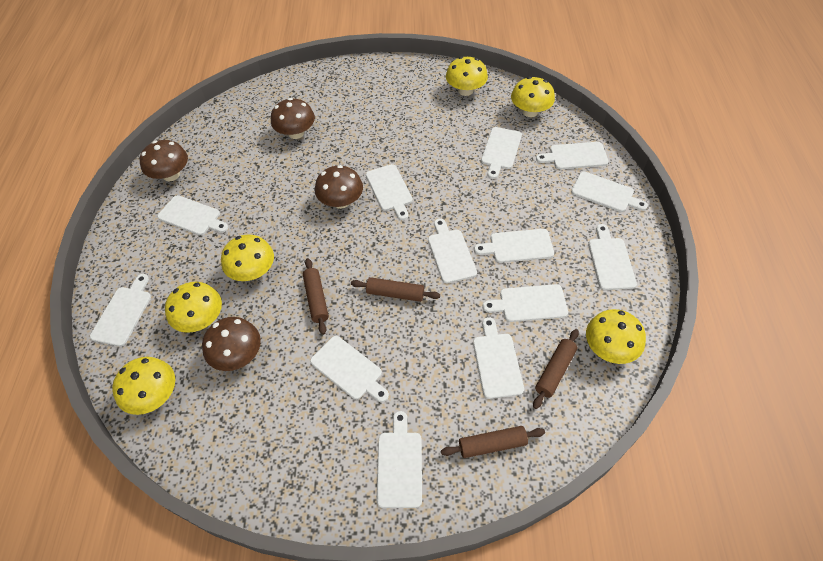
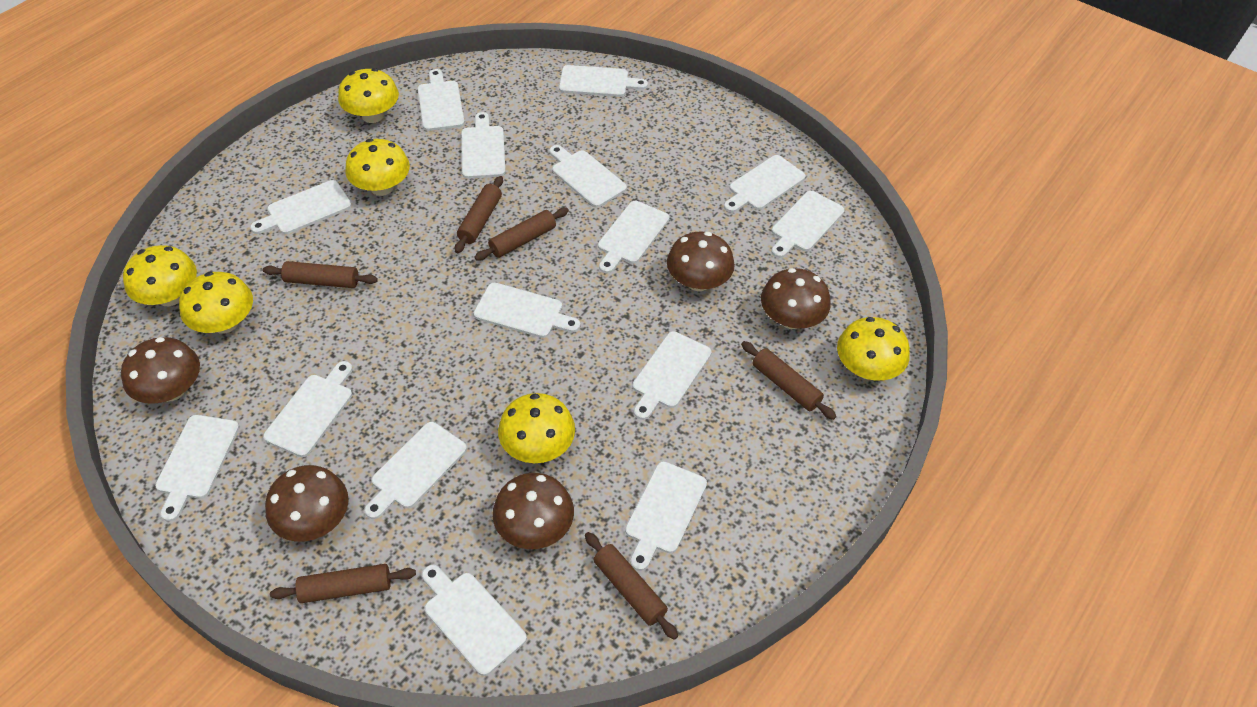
brown mushroom: 4 -> 5
brown rolling pin: 4 -> 6
white cutting board: 13 -> 15

